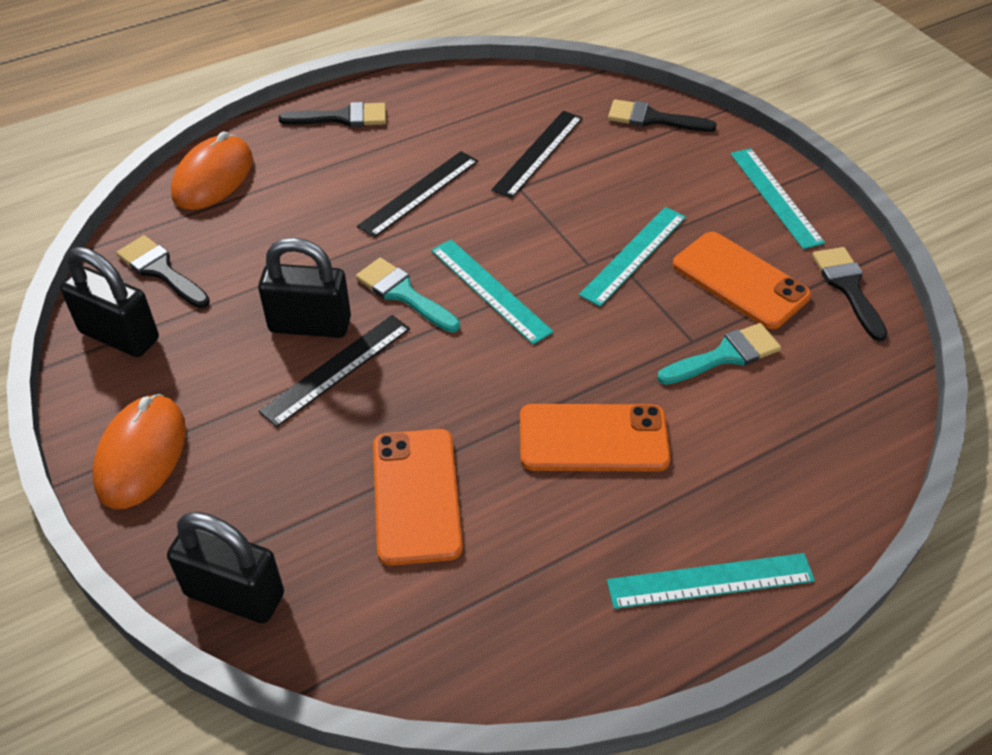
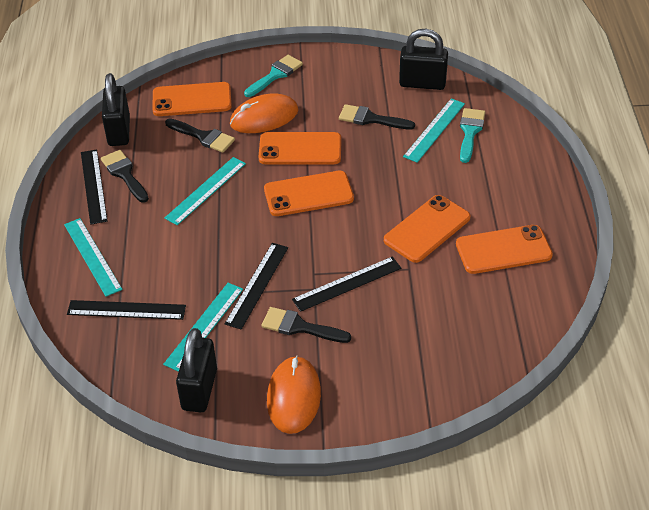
black ruler: 3 -> 4
orange phone: 3 -> 5

